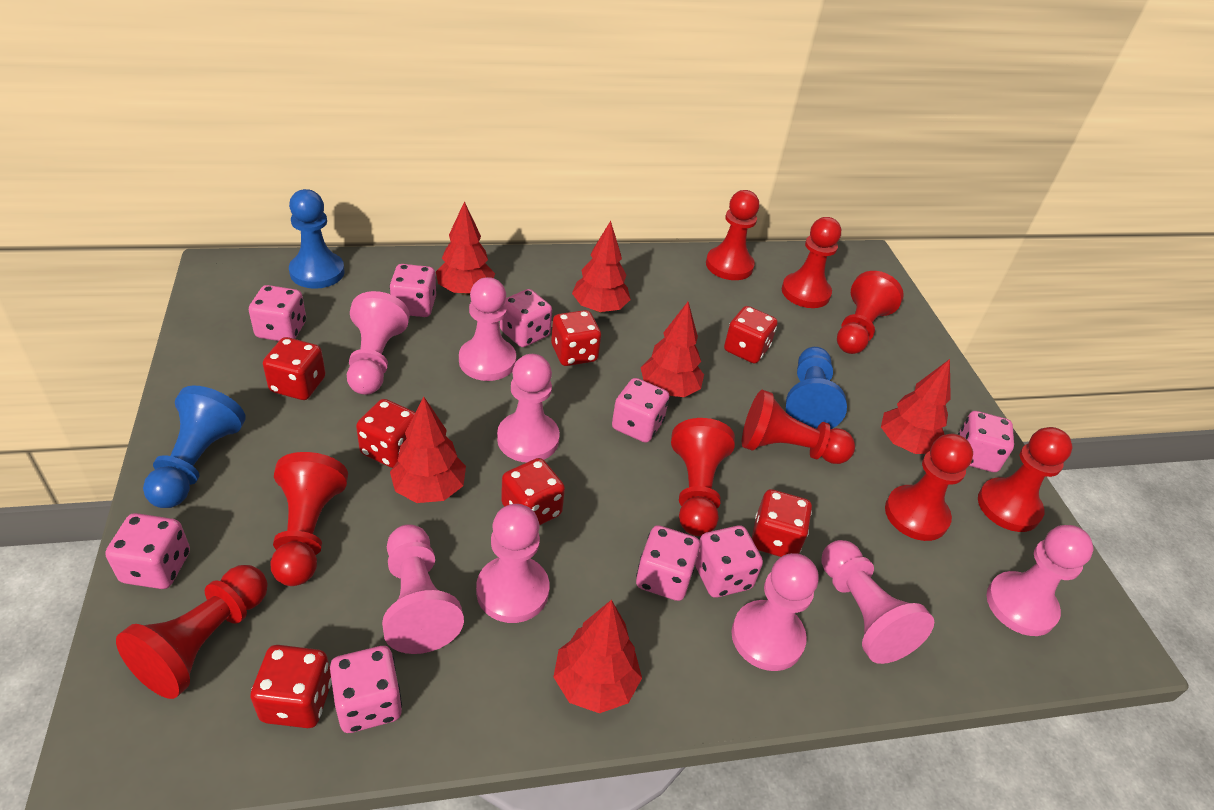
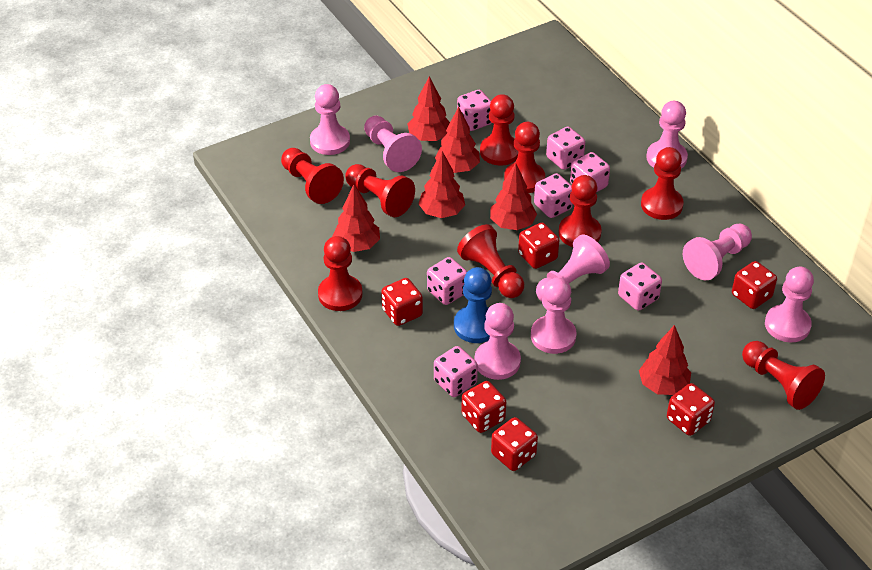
blue pawn: 3 -> 1
pink dice: 9 -> 7
red dice: 7 -> 6

